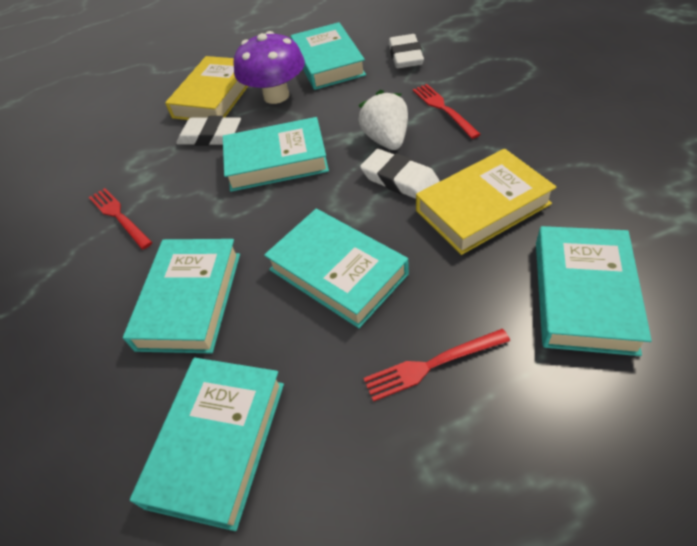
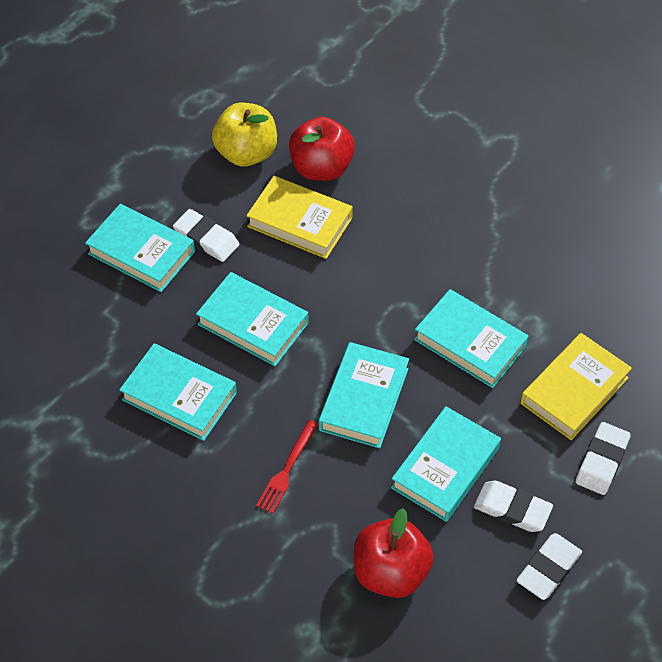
purple mushroom: 1 -> 0
red apple: 0 -> 2
red fork: 3 -> 1
white eraser: 3 -> 4
white strawberry: 1 -> 0
yellow apple: 0 -> 1

